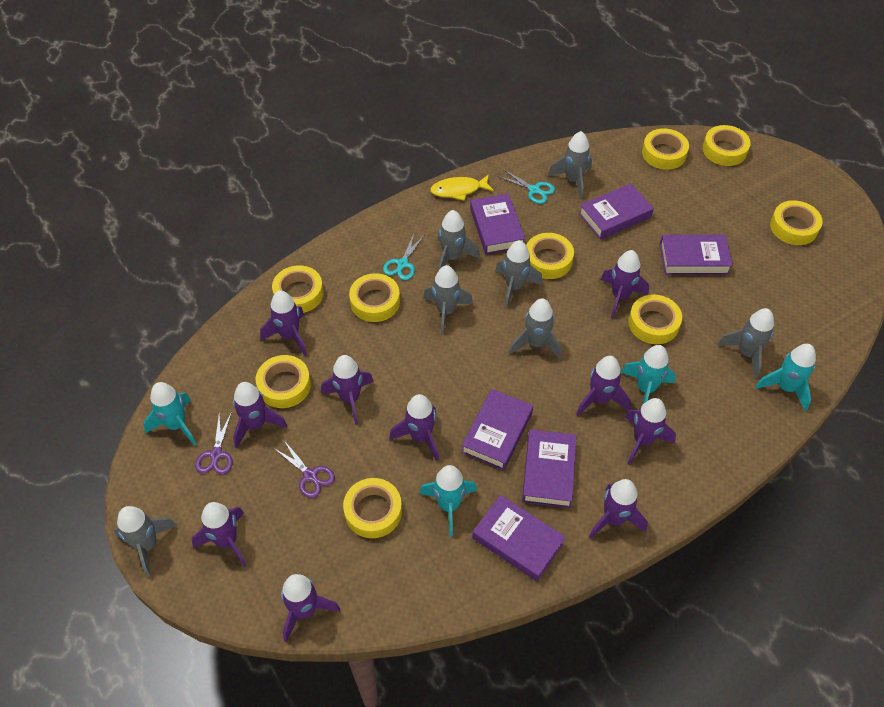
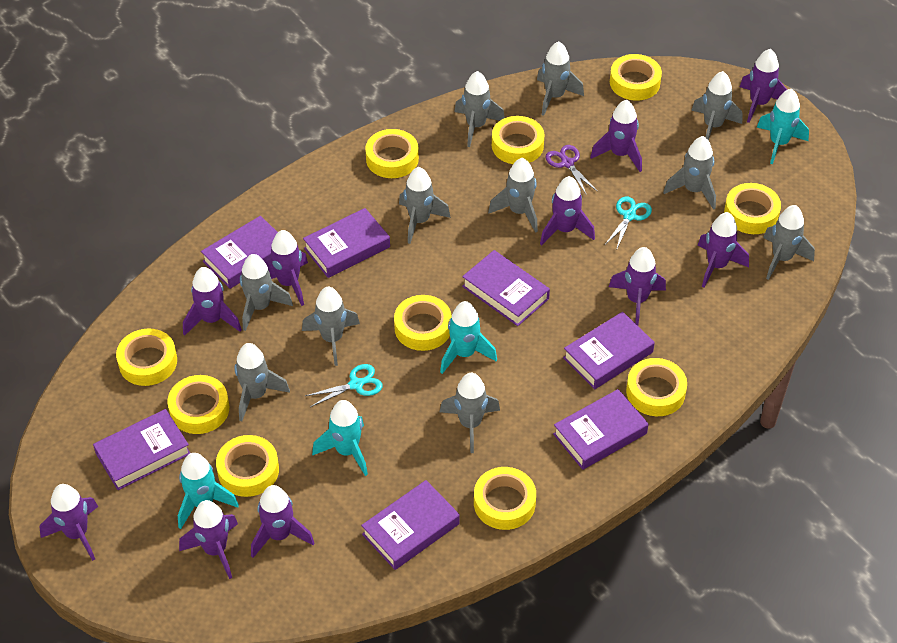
grey rocket: 7 -> 11
purple book: 6 -> 7
purple scissors: 2 -> 1
yellow fish: 1 -> 0
yellow tape: 9 -> 10

